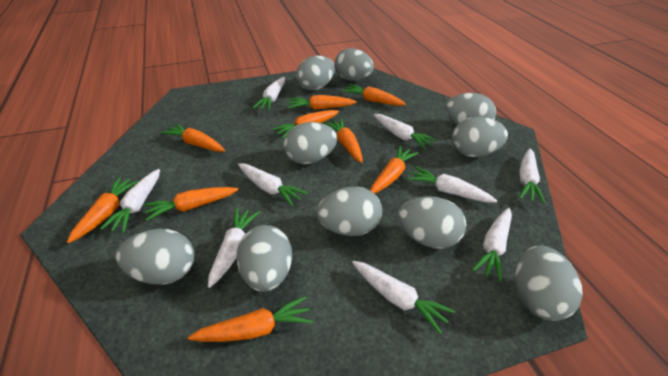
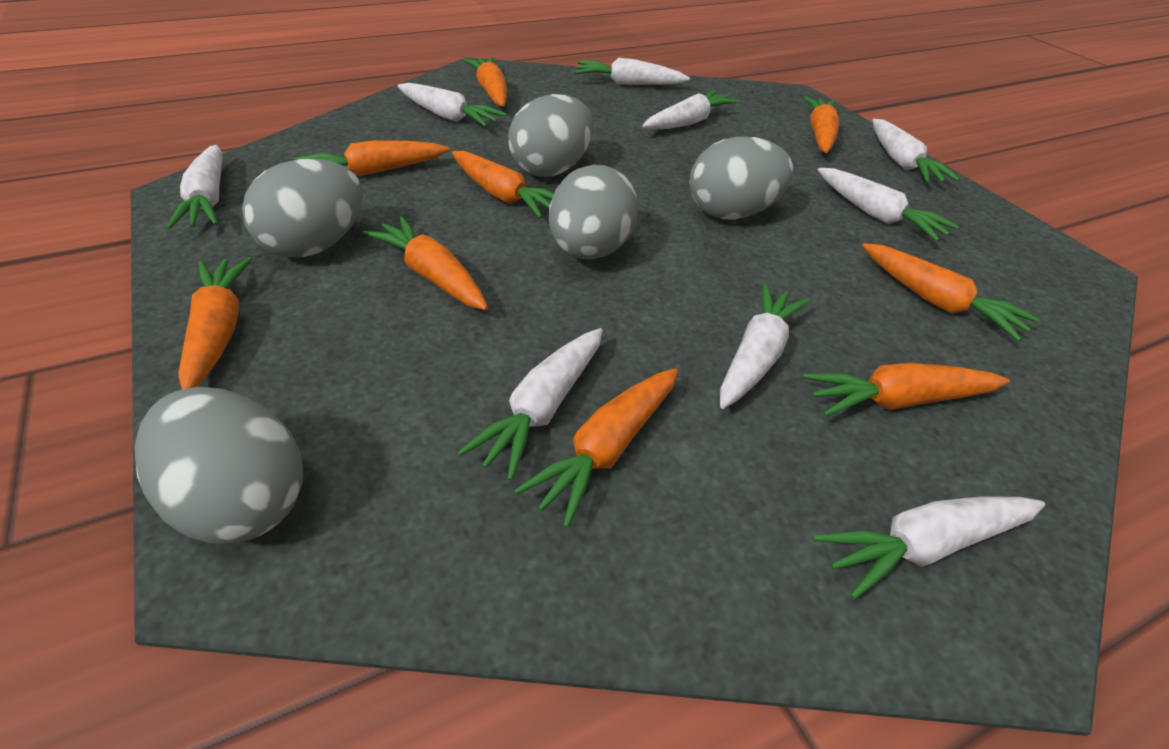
grey egg: 10 -> 5

